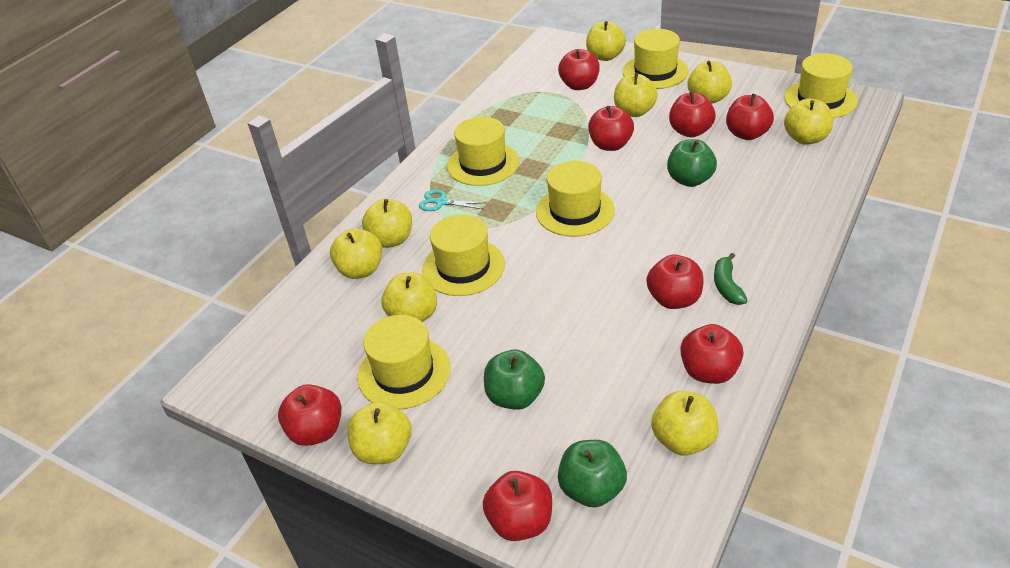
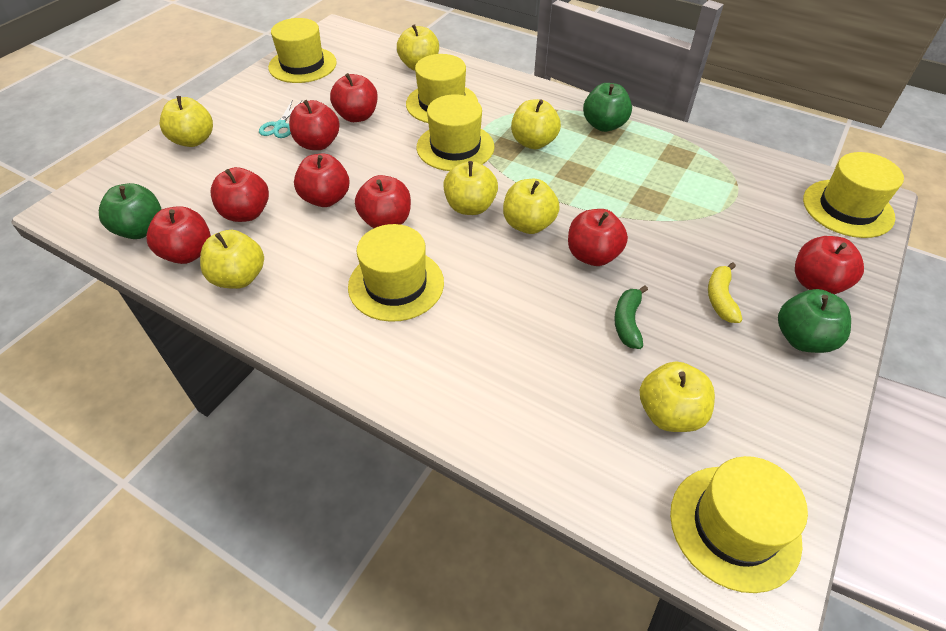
yellow apple: 9 -> 7
yellow banana: 0 -> 1

